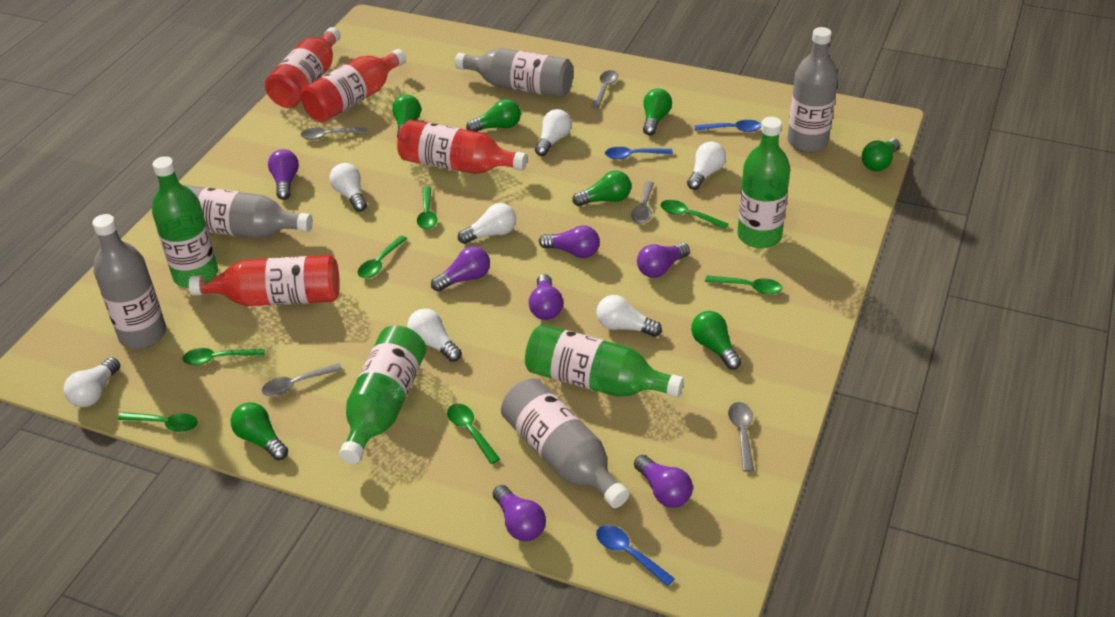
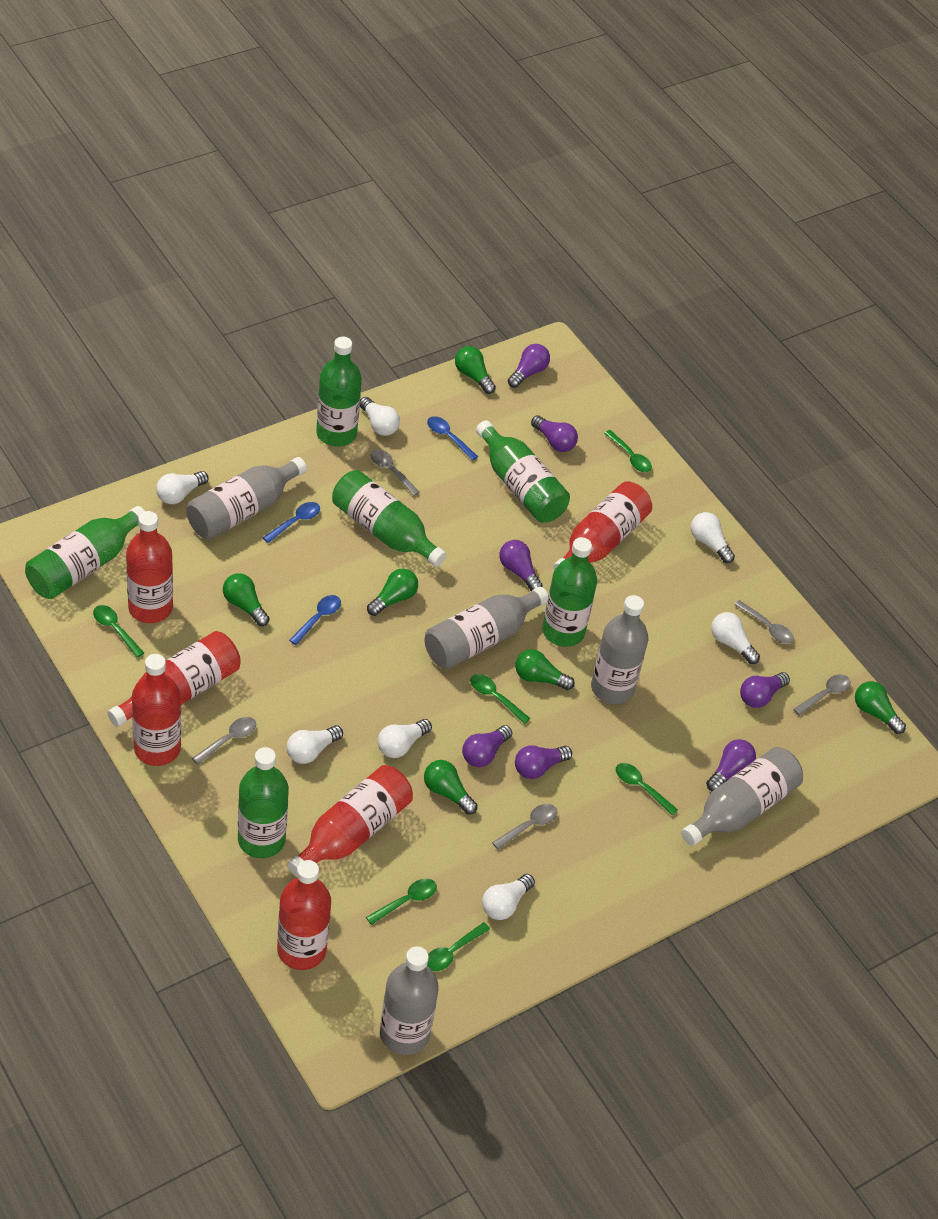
green bottle: 4 -> 6
green light bulb: 7 -> 6
green spoon: 7 -> 6
red bottle: 4 -> 6

